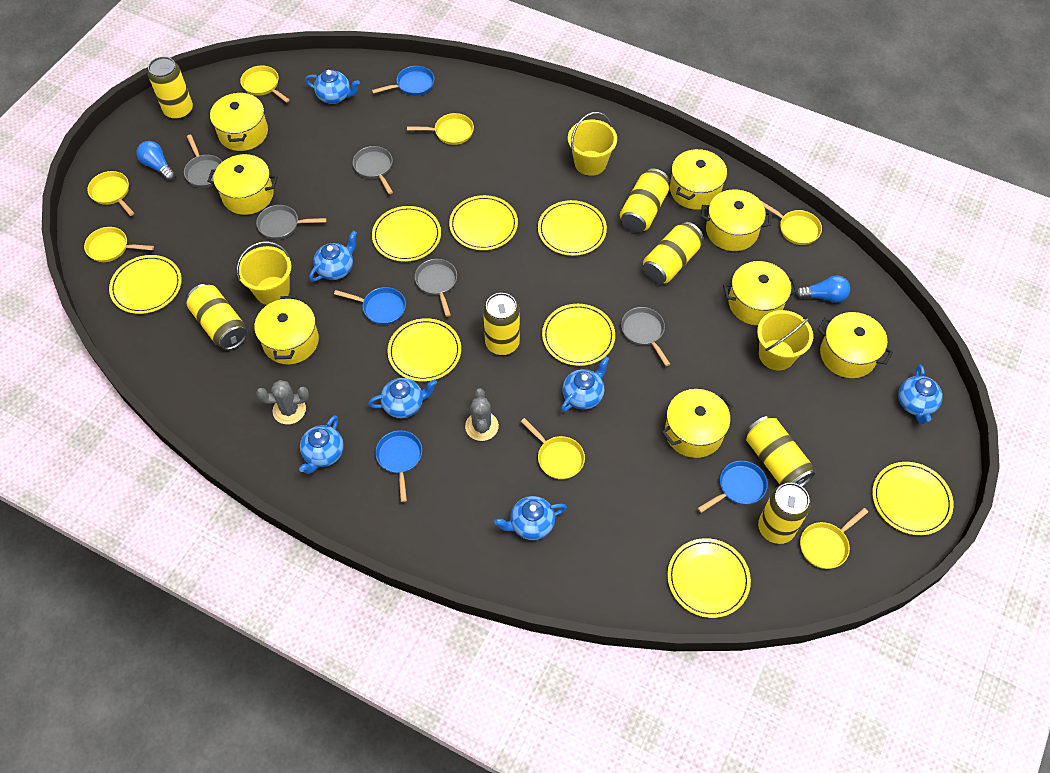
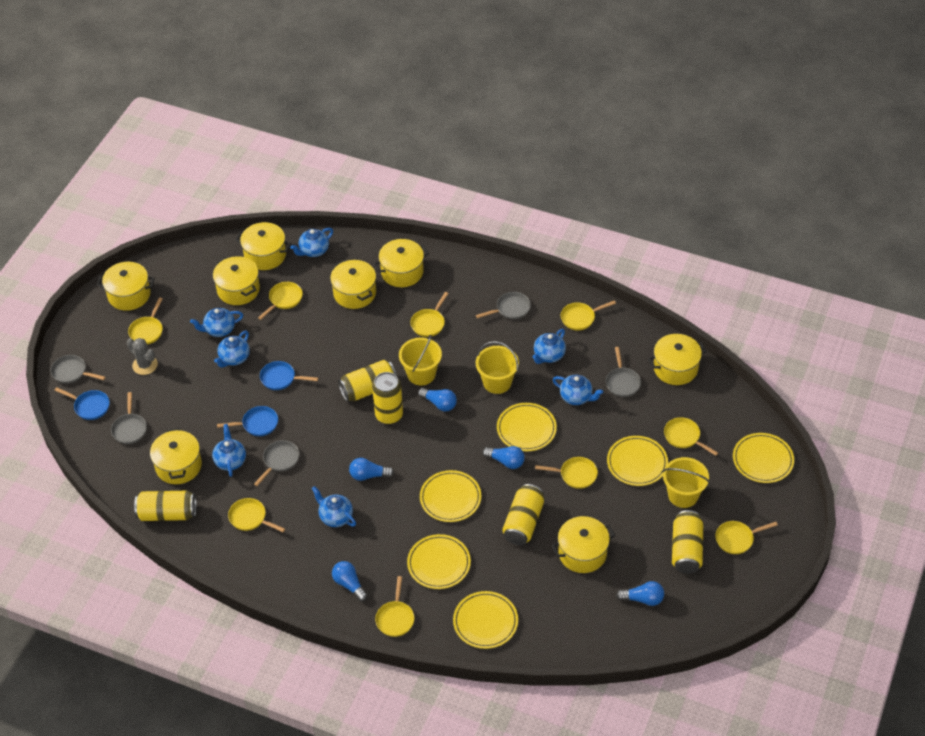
blue light bulb: 2 -> 5
blue pan: 4 -> 3
grey cactus: 2 -> 1
yellow can: 7 -> 5
yellow pan: 7 -> 9
yellow plate: 8 -> 6

